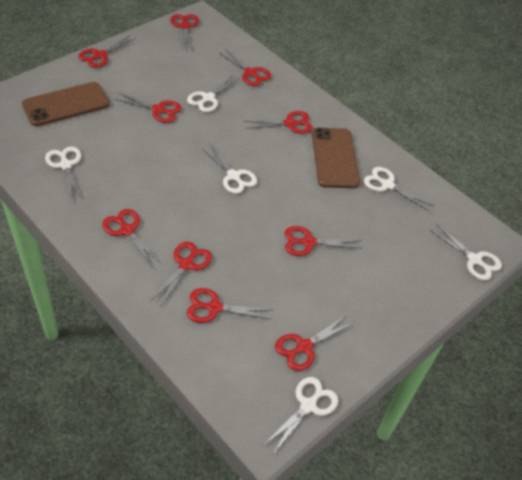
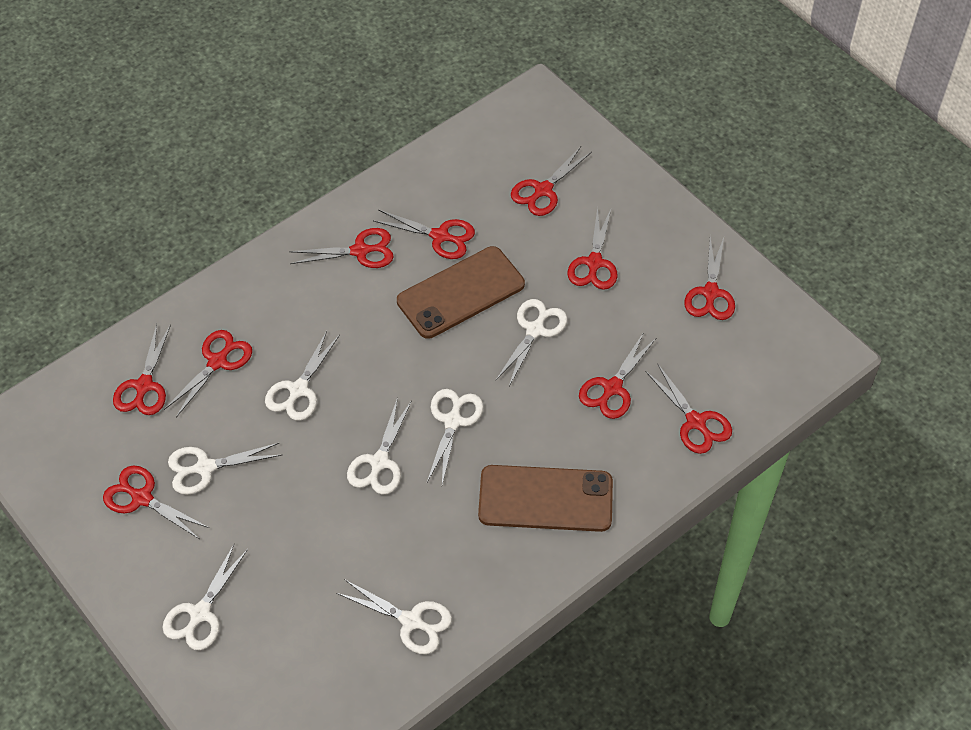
white scissors: 6 -> 7

